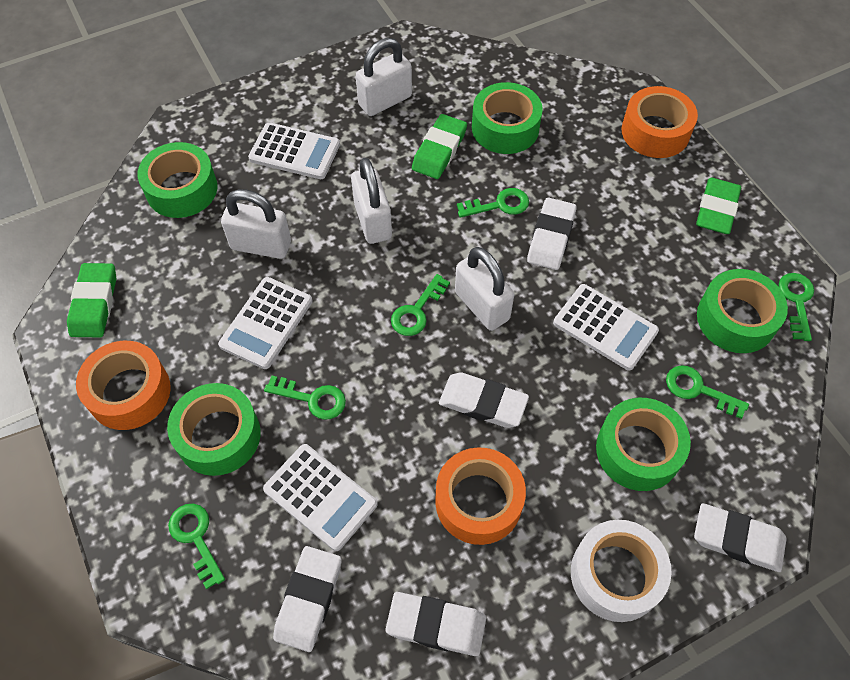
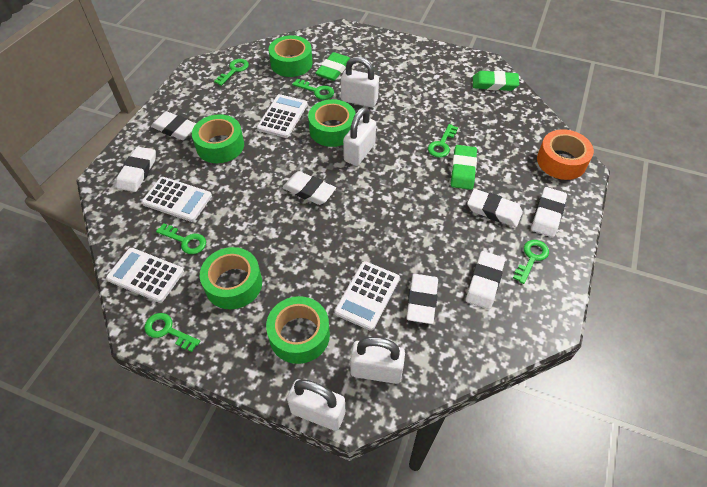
orange tape: 3 -> 1
white eraser: 5 -> 7
white tape: 1 -> 0

